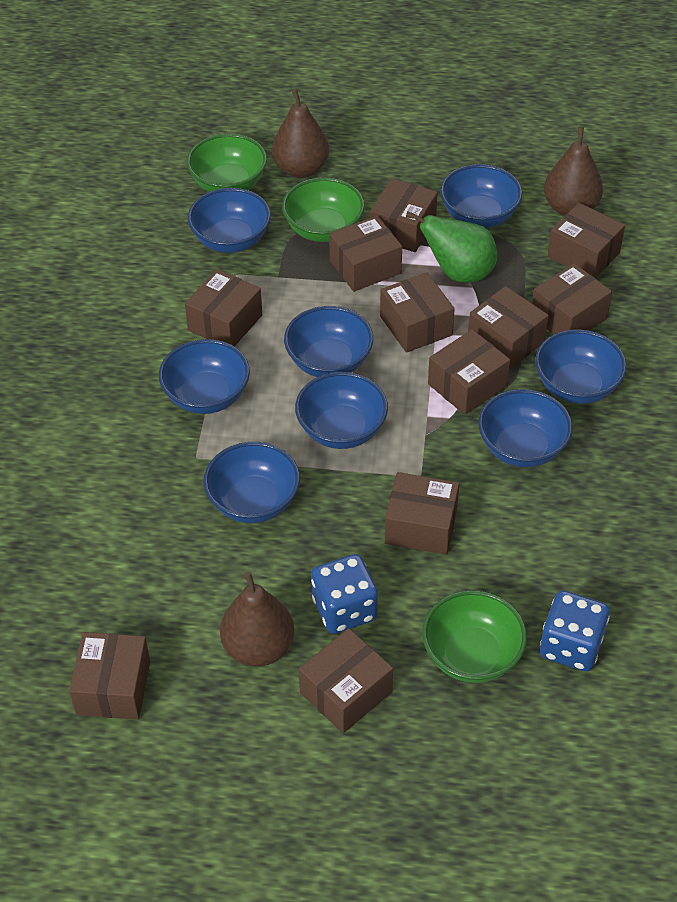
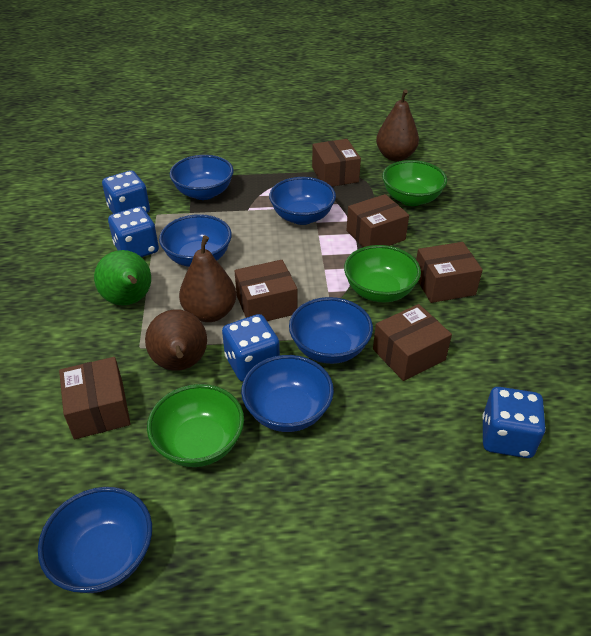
blue bowl: 8 -> 6
blue dice: 2 -> 4
brown box: 11 -> 6

